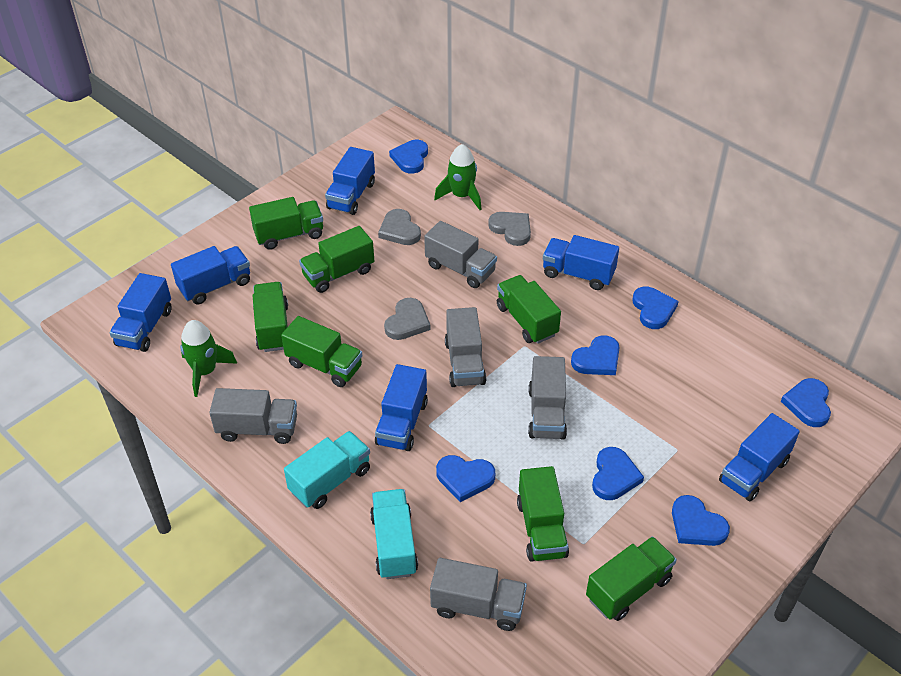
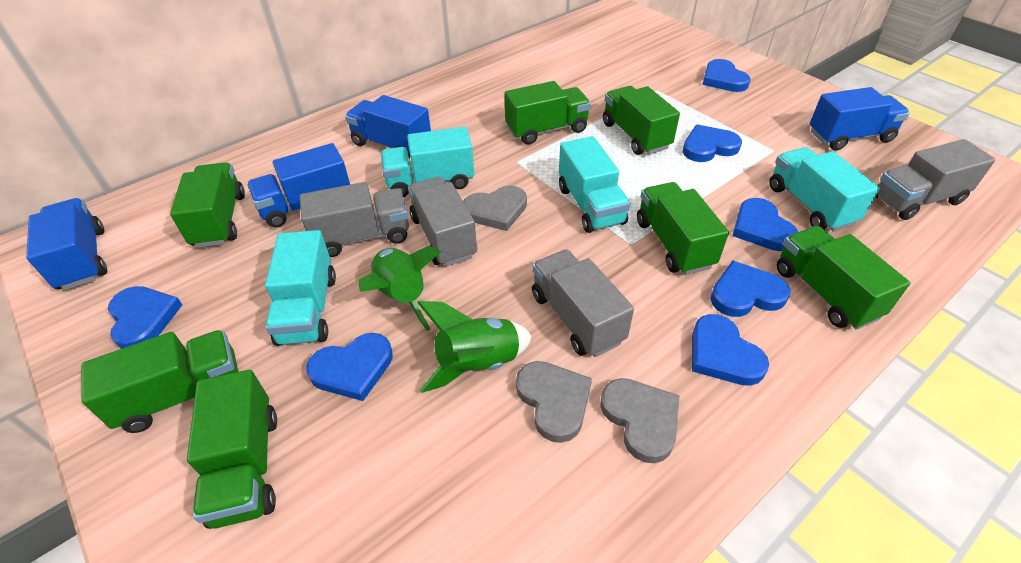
blue truck: 6 -> 4
grey truck: 5 -> 4
turquoise truck: 2 -> 4

